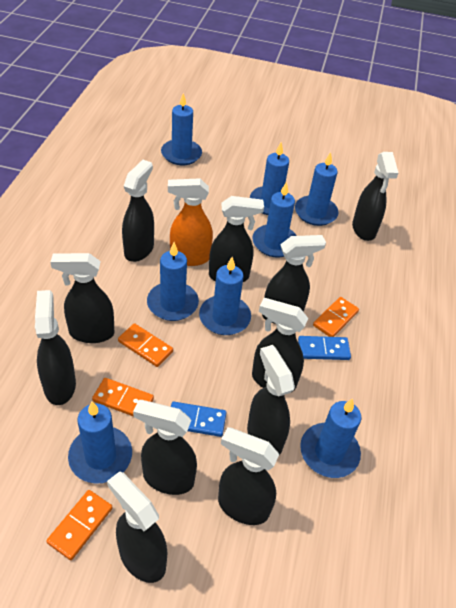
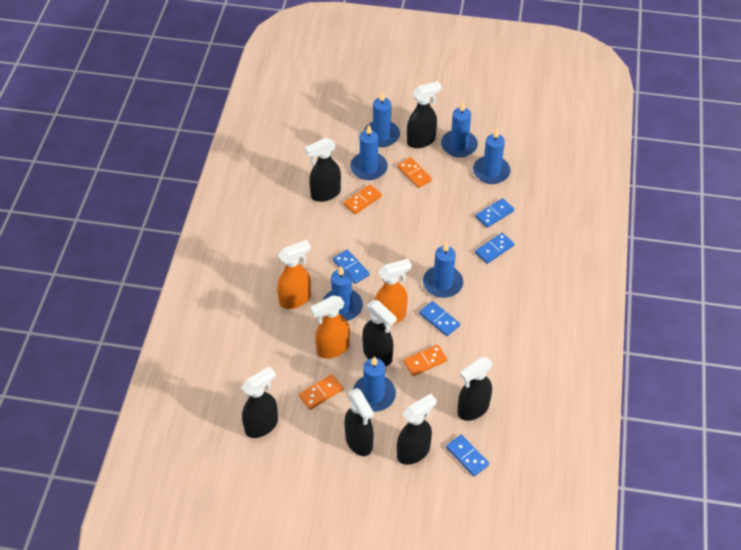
black spray bottle: 11 -> 7
blue candle: 8 -> 7
blue domino: 2 -> 5
orange spray bottle: 1 -> 3

